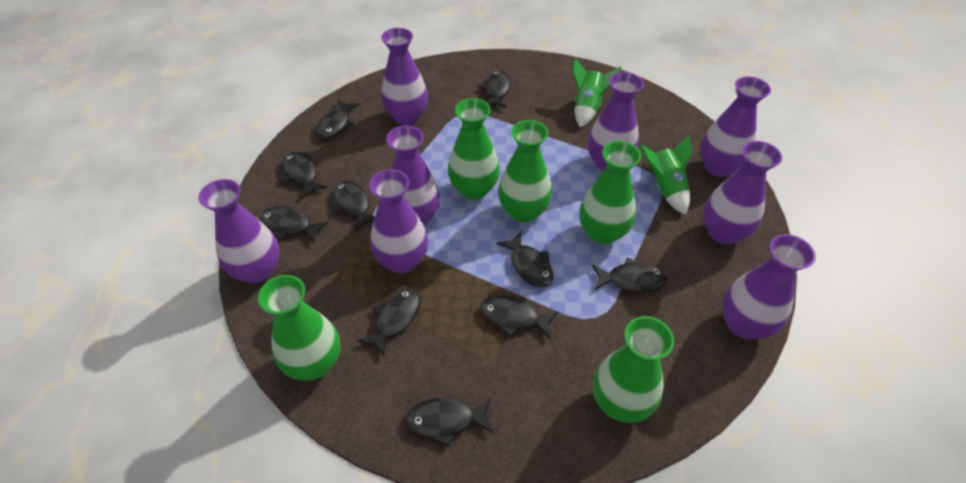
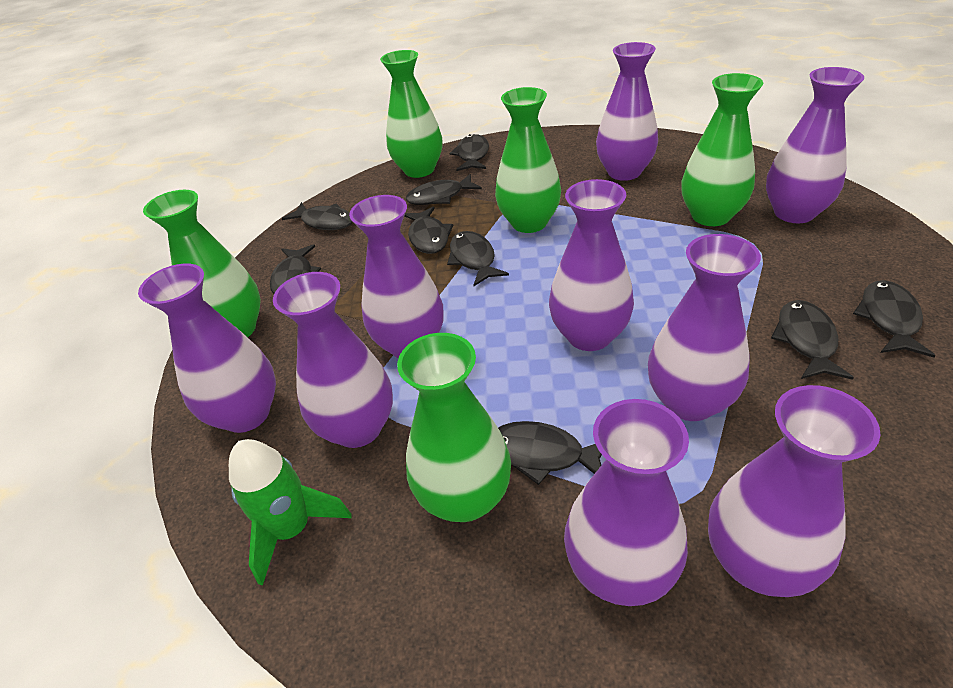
black fish: 10 -> 9
green rocket: 2 -> 1
purple vase: 8 -> 9

